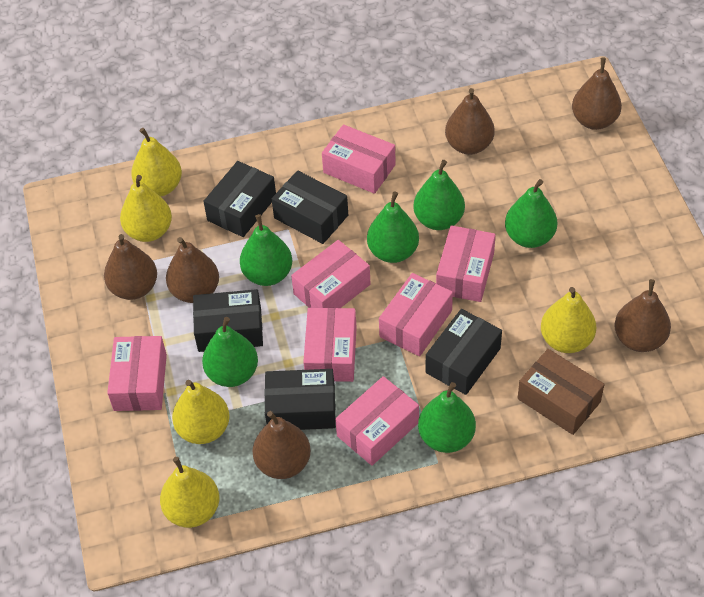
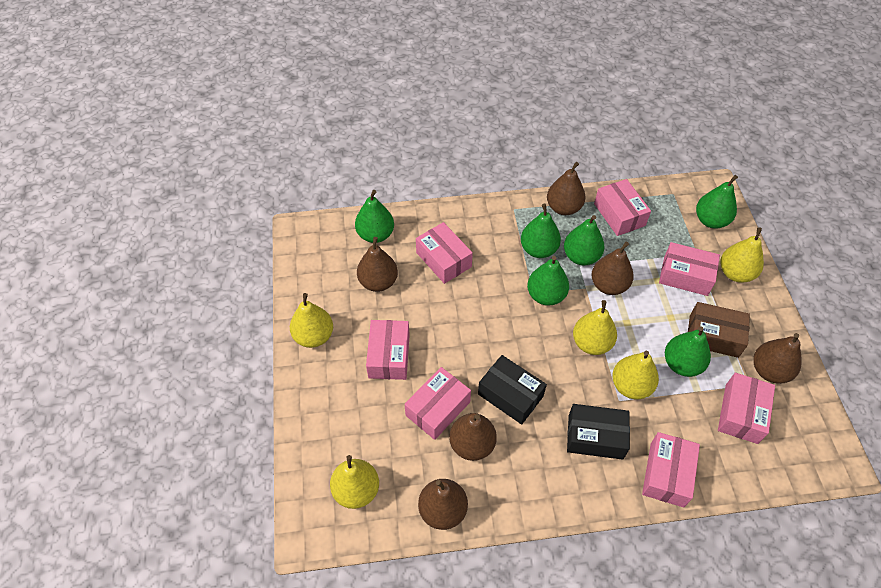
black box: 5 -> 2

